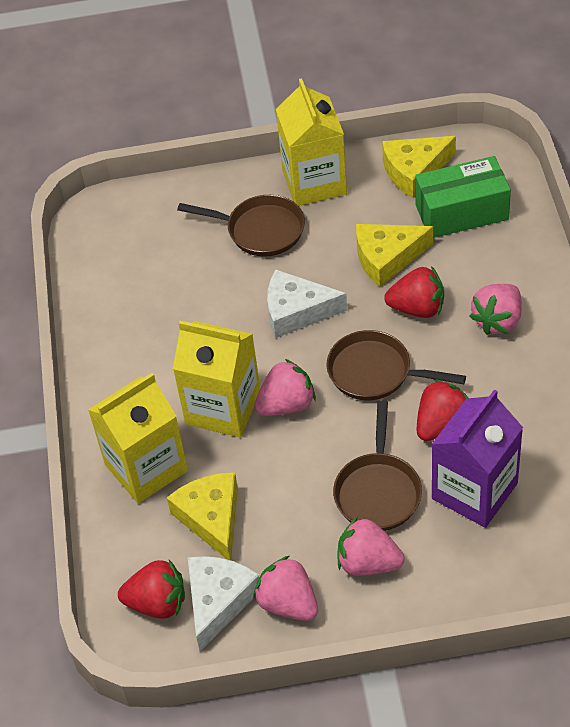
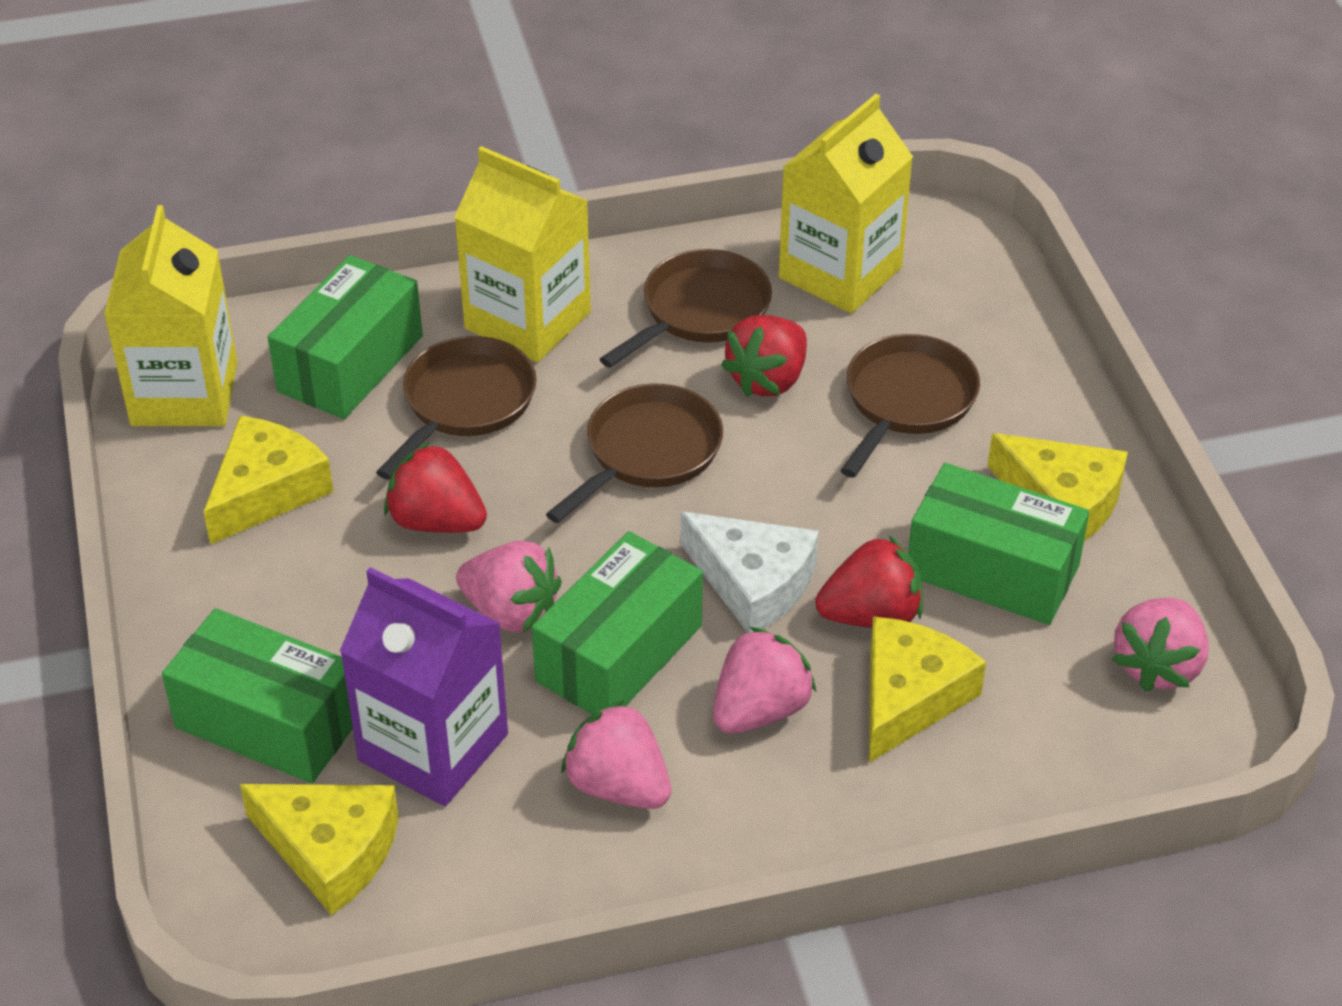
brown pan: 3 -> 4
green box: 1 -> 4
white cheese: 2 -> 1
yellow cheese: 3 -> 4

